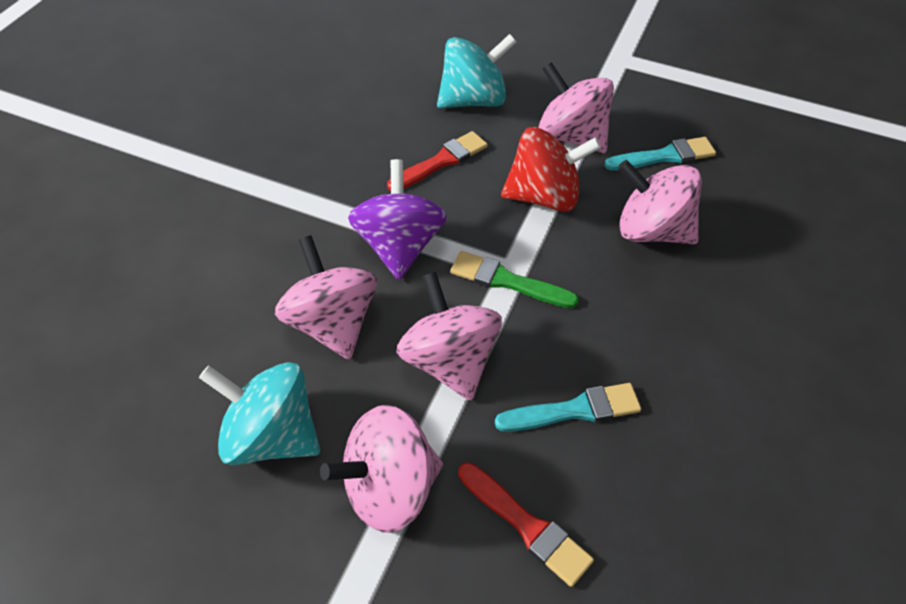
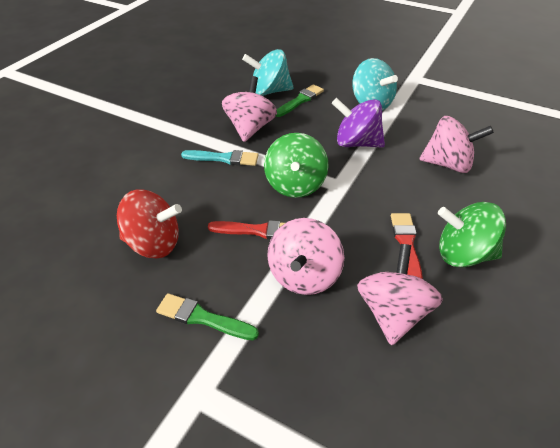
green brush: 1 -> 2
green spinning top: 0 -> 2
pink spinning top: 5 -> 4
turquoise brush: 2 -> 1

